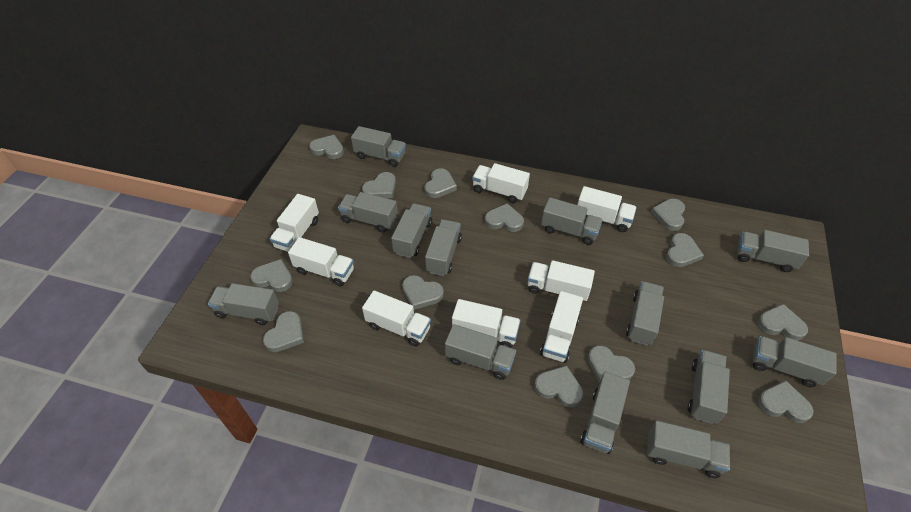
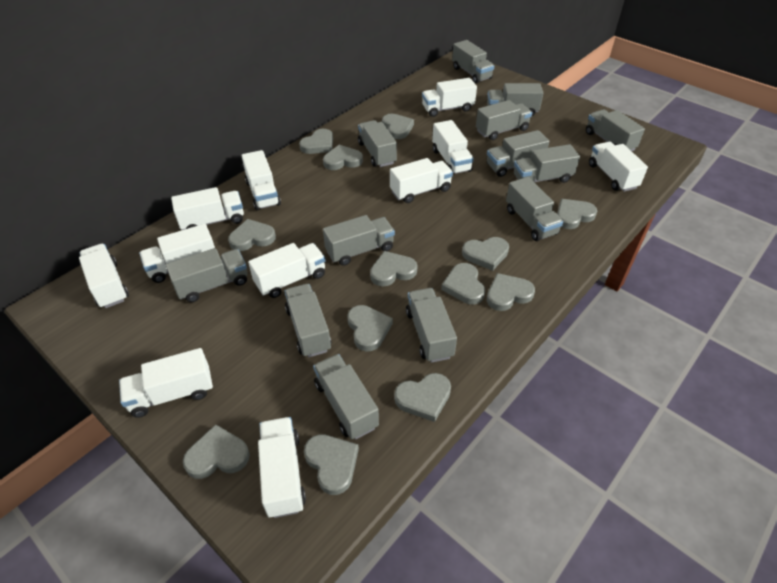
white truck: 8 -> 11

